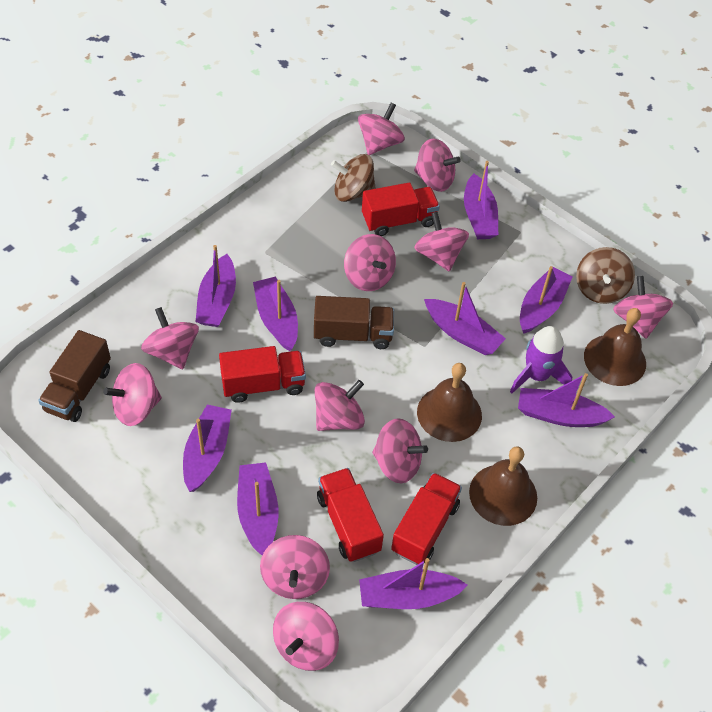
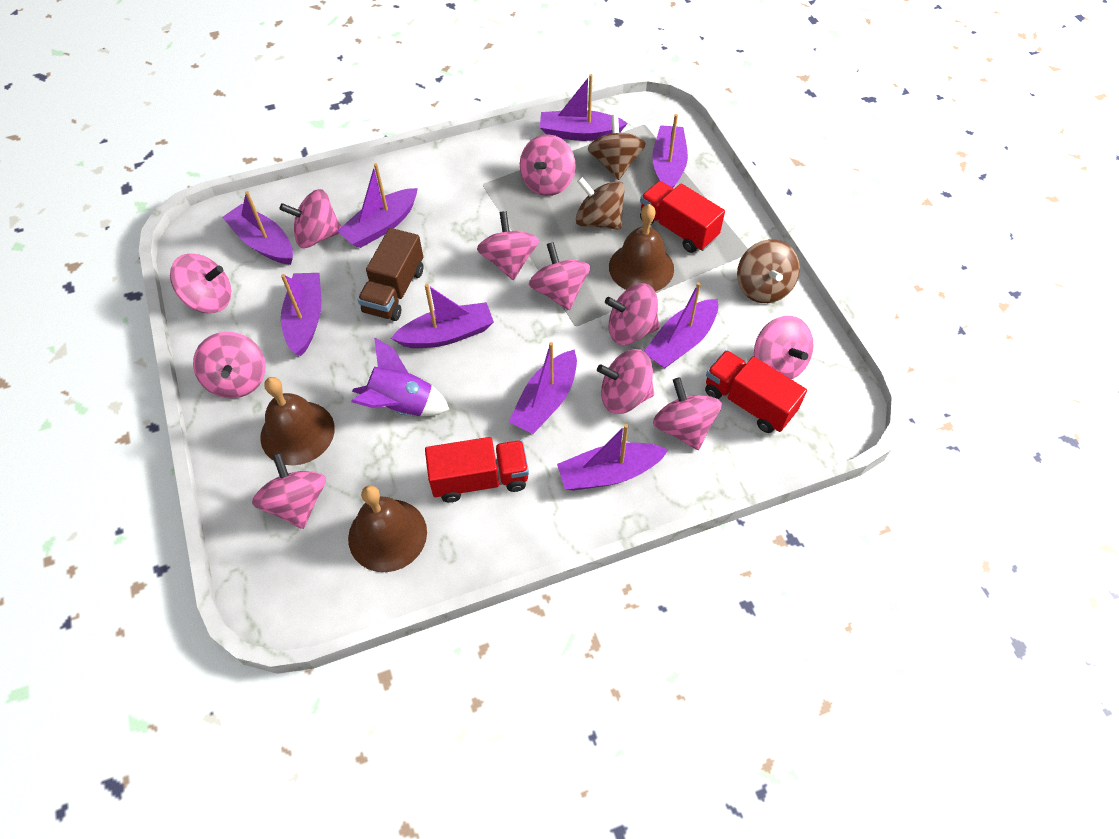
brown spinning top: 2 -> 3
brown truck: 2 -> 1
red truck: 4 -> 3

